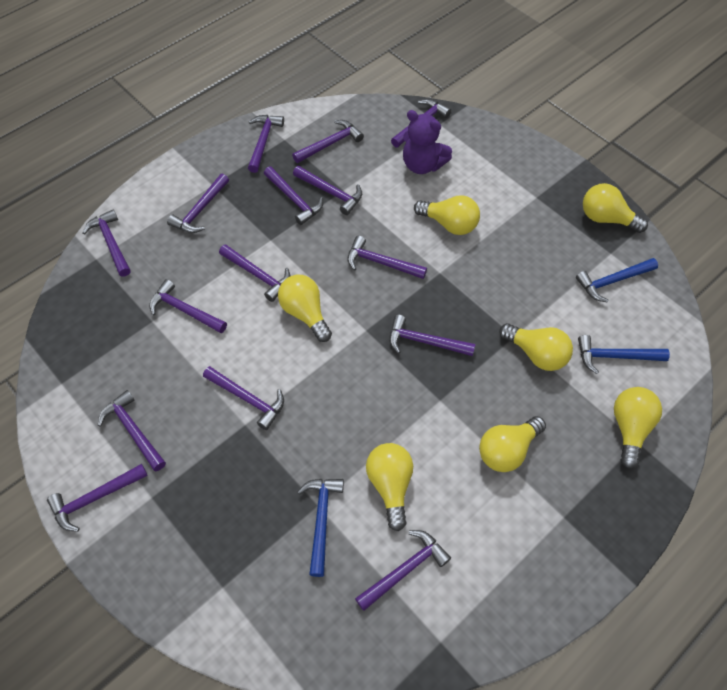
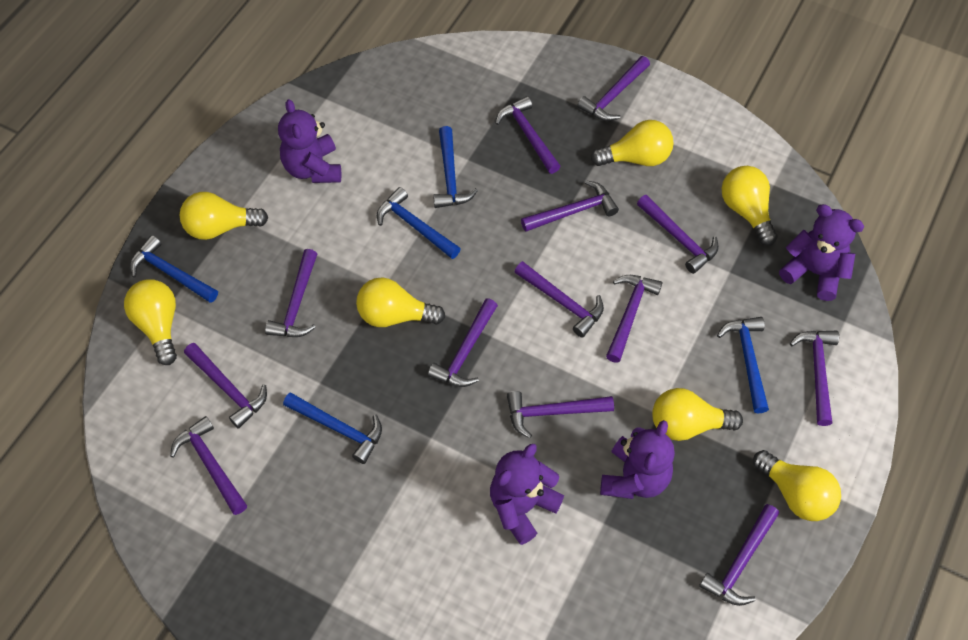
blue hammer: 3 -> 5
purple hammer: 15 -> 13
purple teddy bear: 1 -> 4

